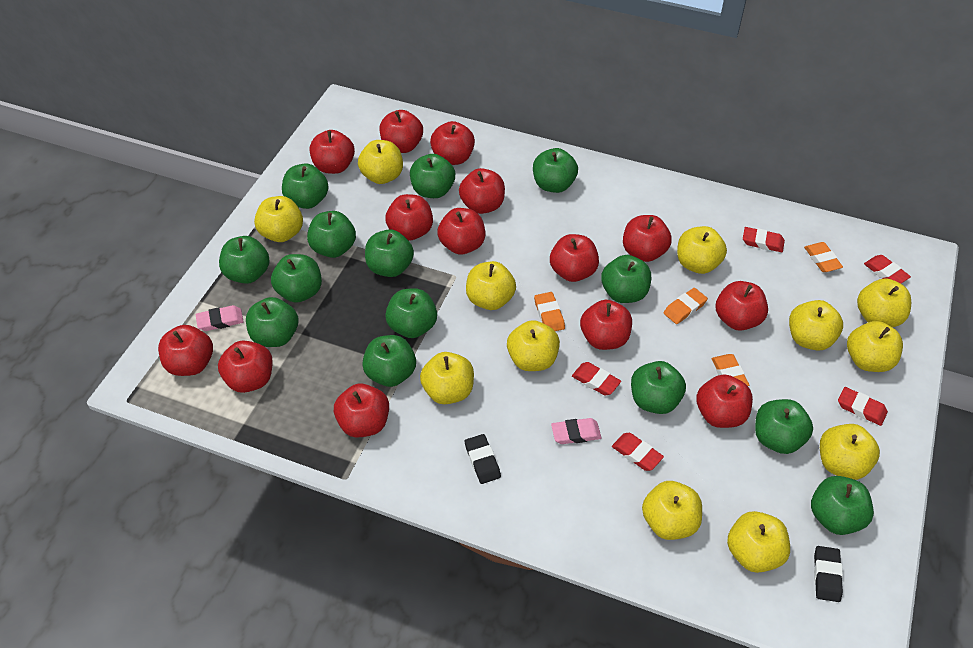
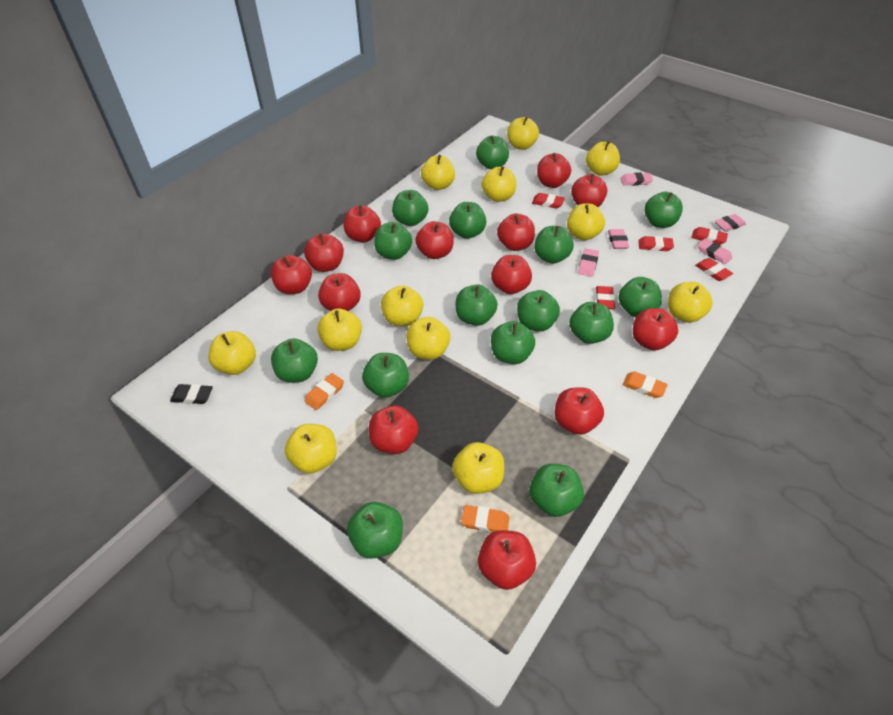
black eraser: 2 -> 1
green apple: 14 -> 15
orange eraser: 4 -> 3
pink eraser: 2 -> 5
red apple: 14 -> 13

